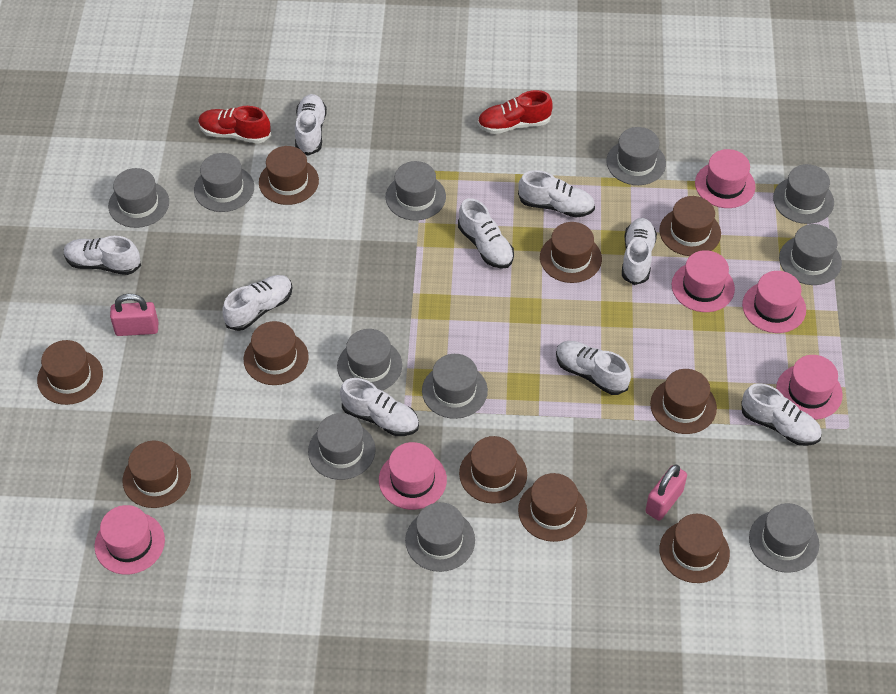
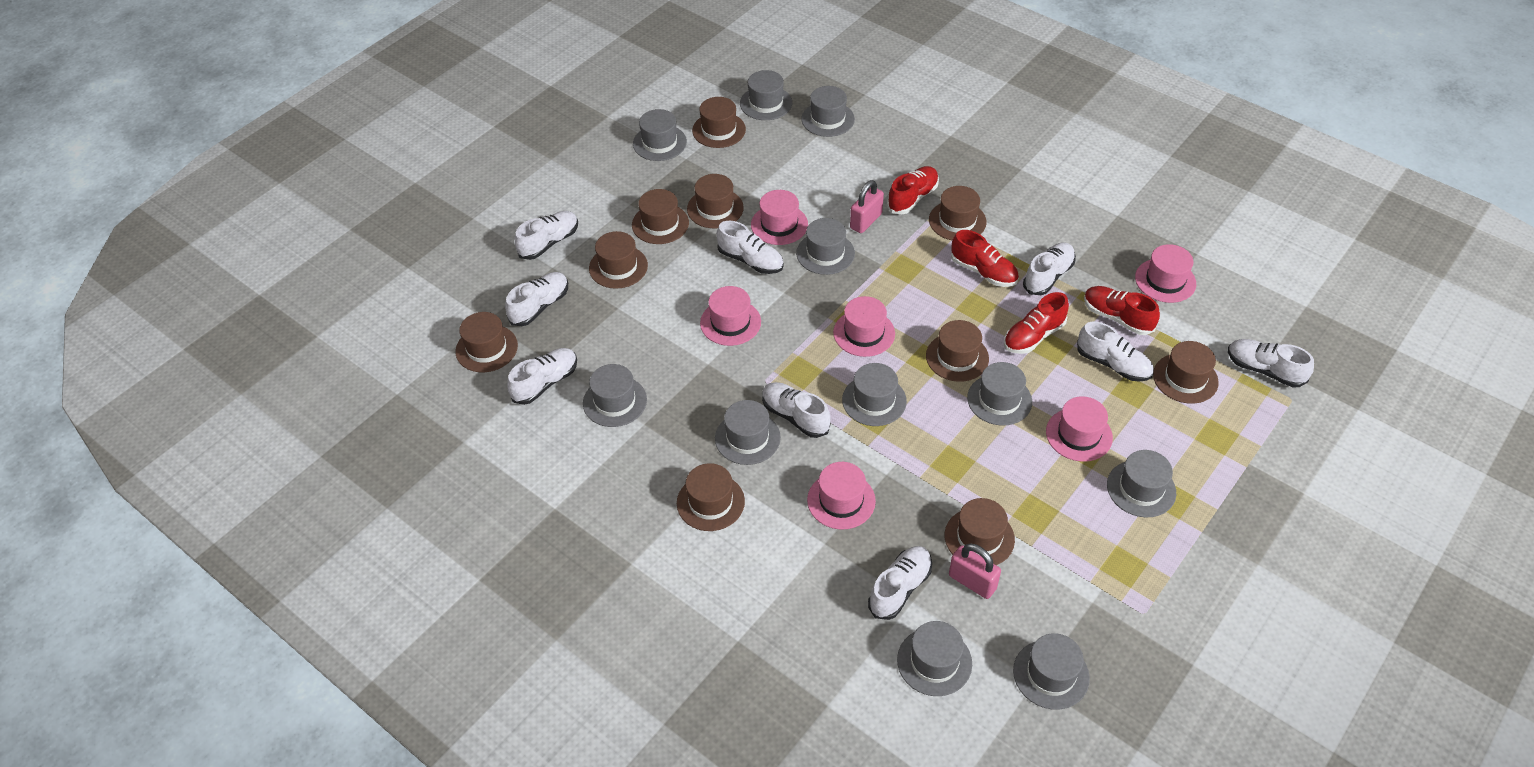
red shoe: 2 -> 4

